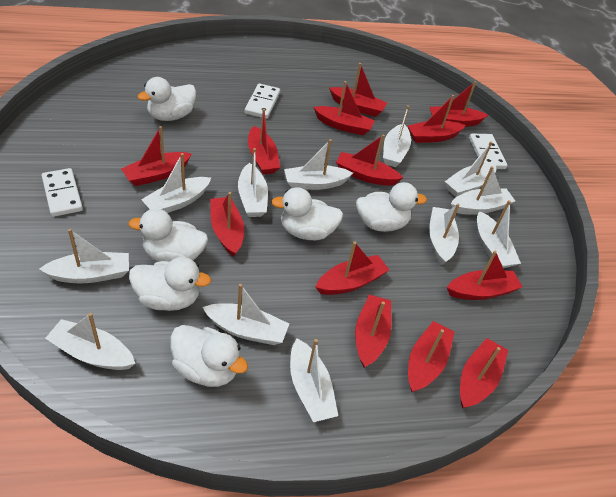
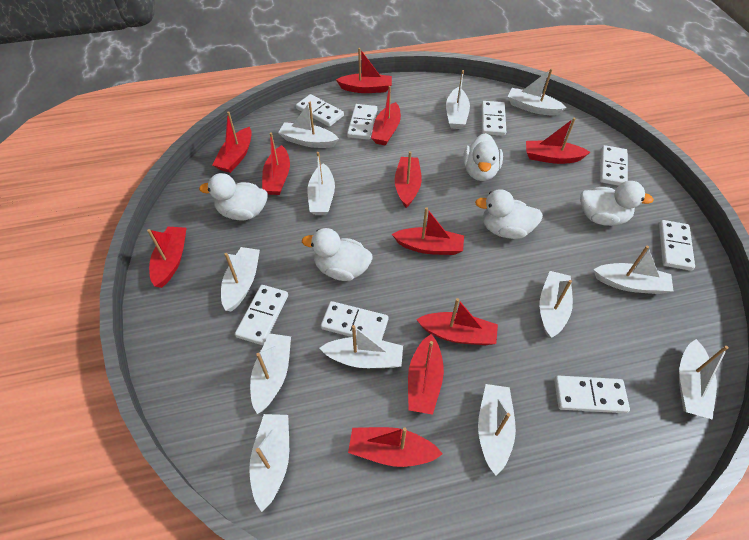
red boat: 13 -> 11
white domino: 3 -> 8
white duck: 6 -> 5

